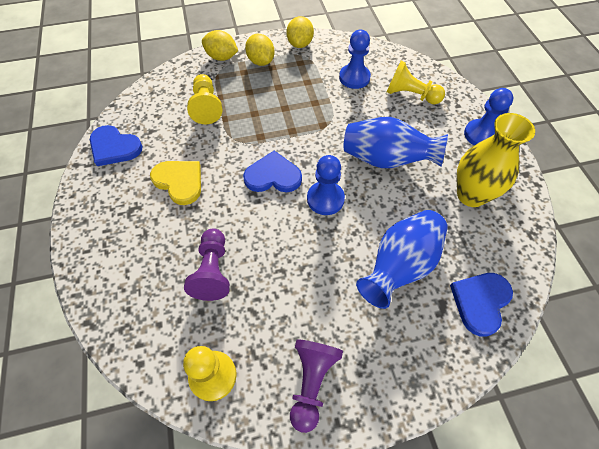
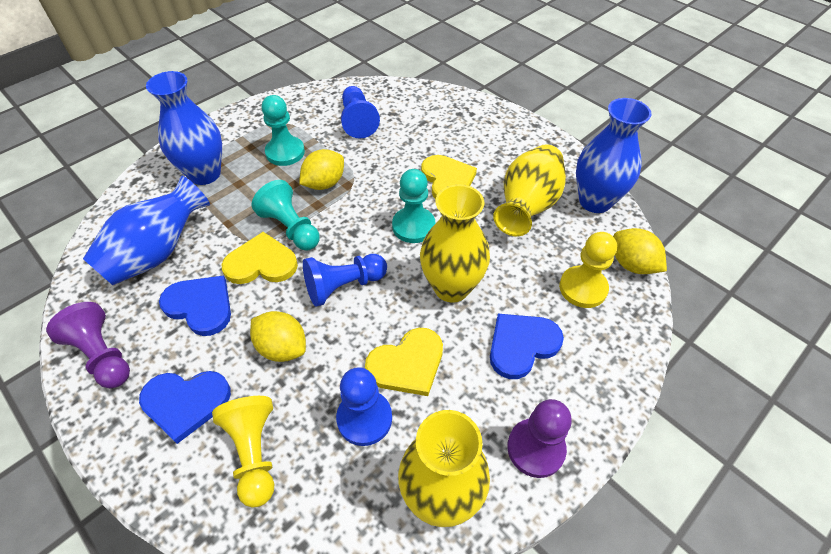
blue vase: 2 -> 3
turquoise pawn: 0 -> 3
yellow heart: 1 -> 3
yellow pawn: 3 -> 2
yellow vase: 1 -> 3

